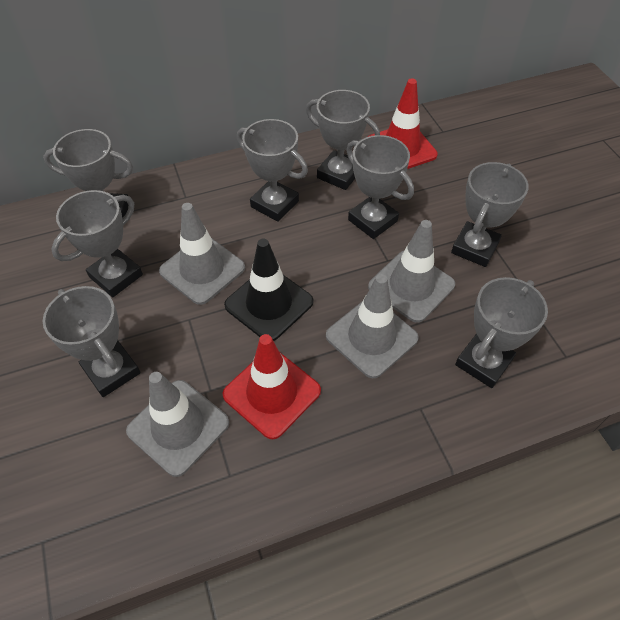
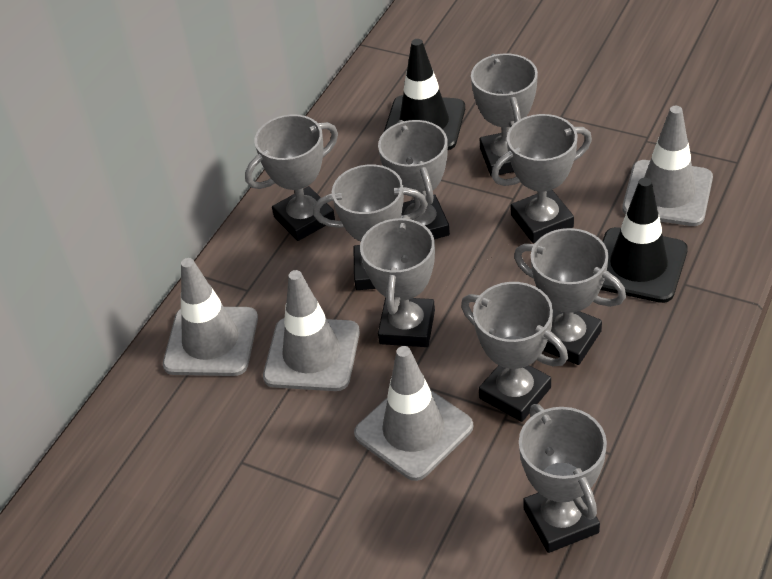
black traffic cone: 1 -> 2
grey trophy: 8 -> 9
red traffic cone: 2 -> 0

